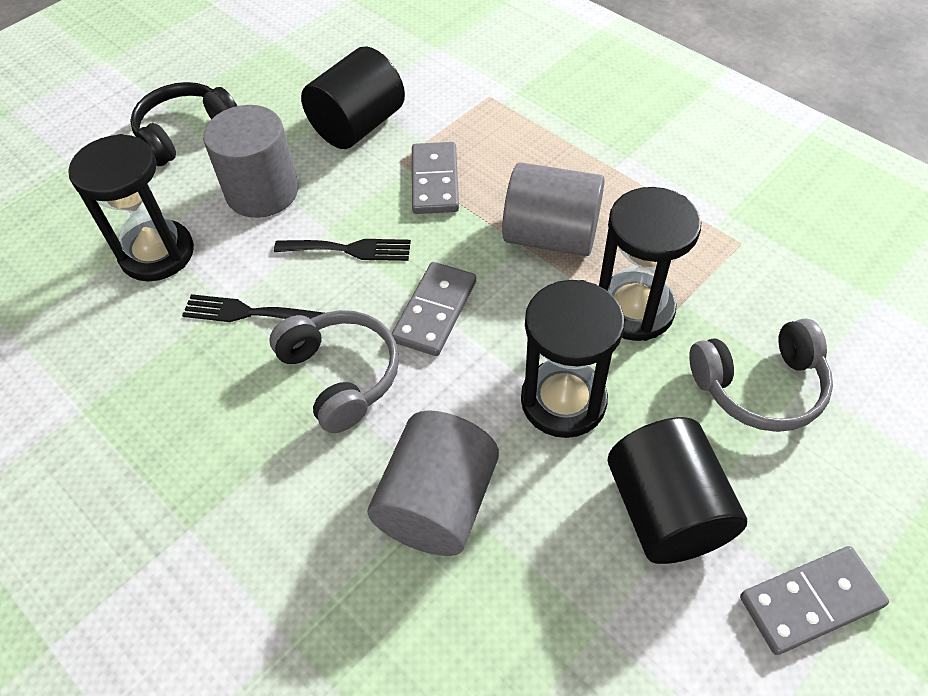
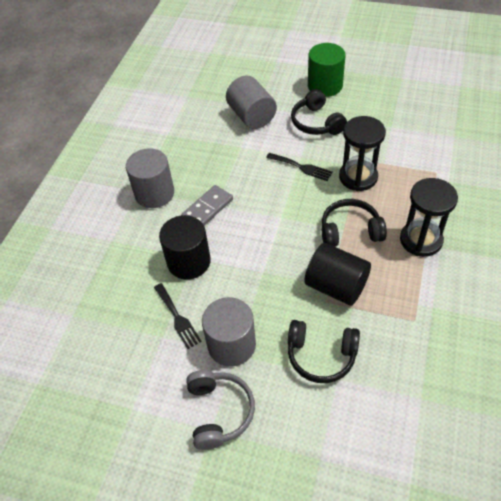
black headphones: 1 -> 3
black hourglass: 3 -> 2
green cylinder: 0 -> 1
grey domino: 3 -> 1
grey headphones: 2 -> 1

